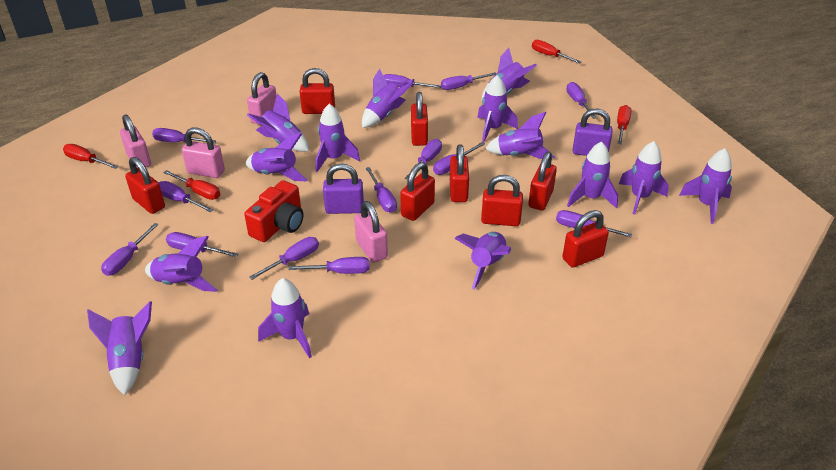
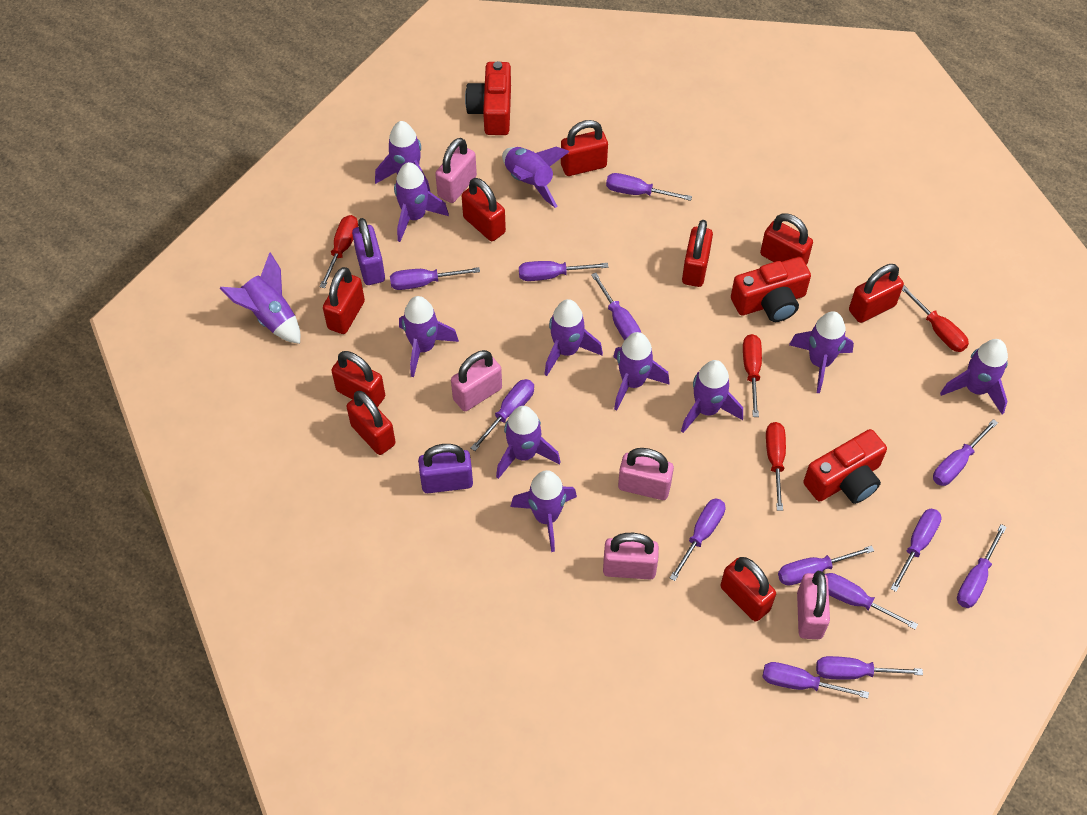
pink padlock: 4 -> 5
purple rocket: 14 -> 12
red camera: 1 -> 3
red padlock: 8 -> 9

